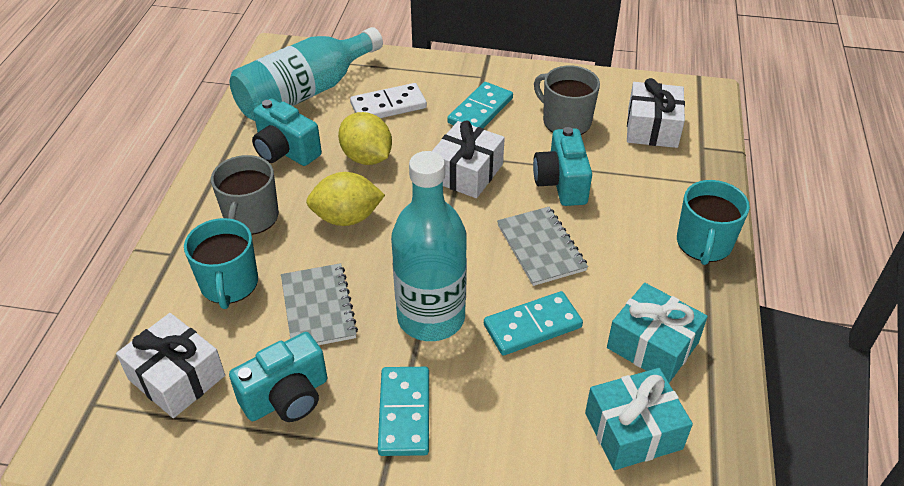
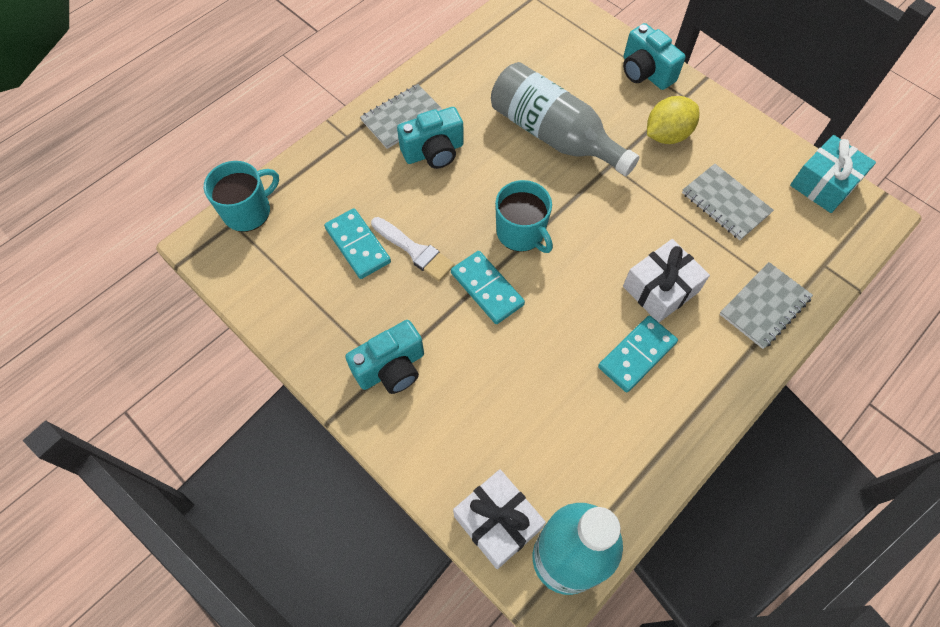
grey bottle: 0 -> 1
grey mug: 2 -> 0
grey notebook: 2 -> 3
turquoise bottle: 2 -> 1
turquoise gift: 2 -> 1
white brush: 0 -> 1
white domino: 1 -> 0
white gift: 3 -> 2
yellow lemon: 2 -> 1

